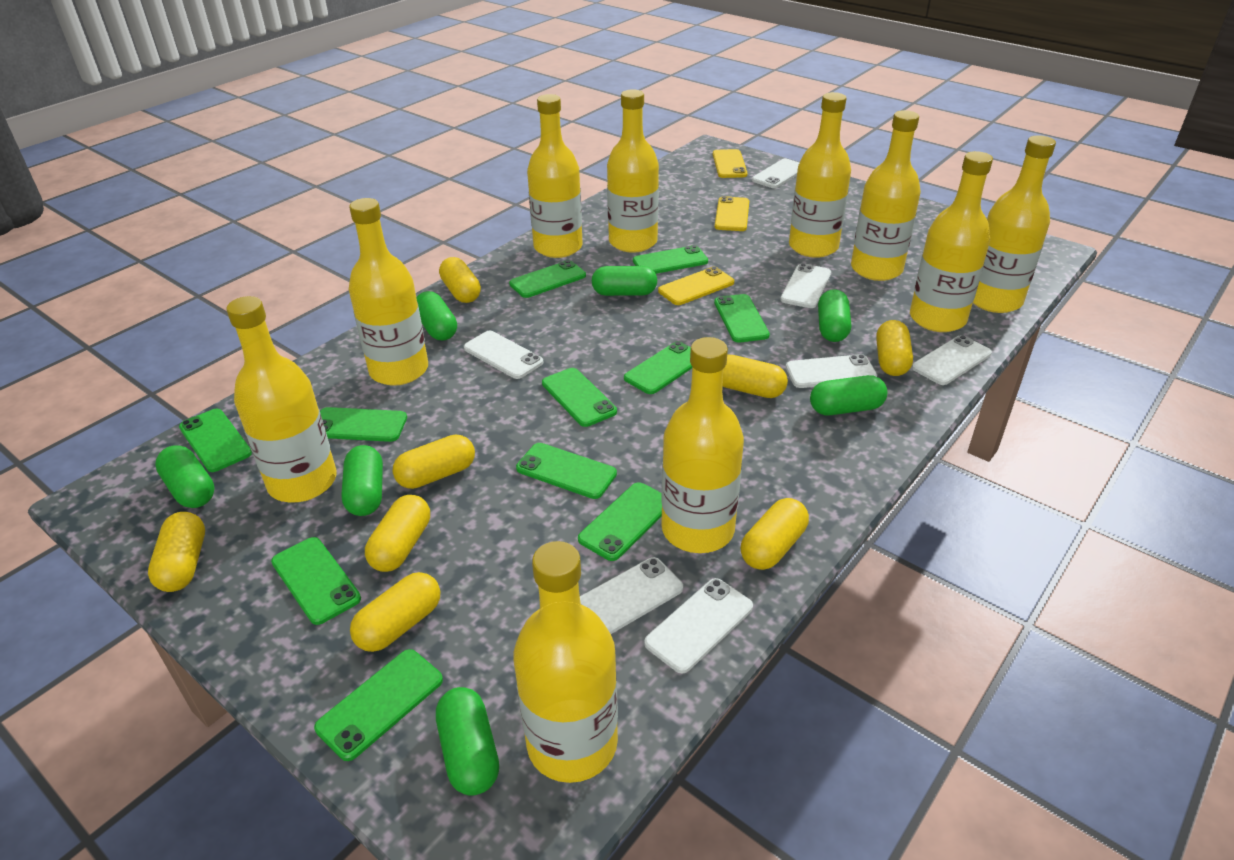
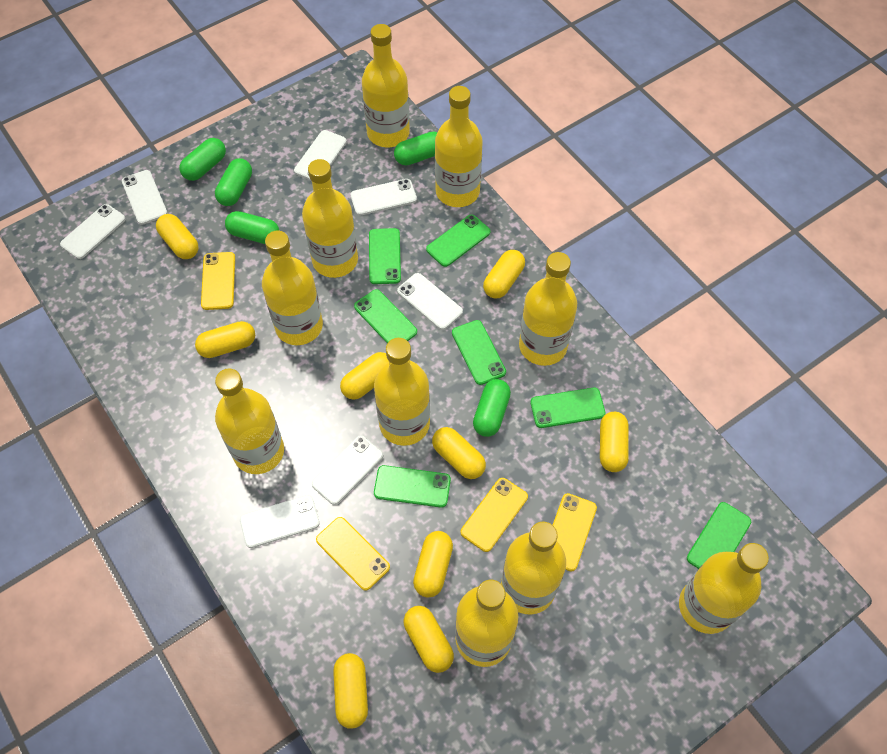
green capsule: 7 -> 5
green phone: 11 -> 7
yellow capsule: 8 -> 9
yellow phone: 3 -> 4

